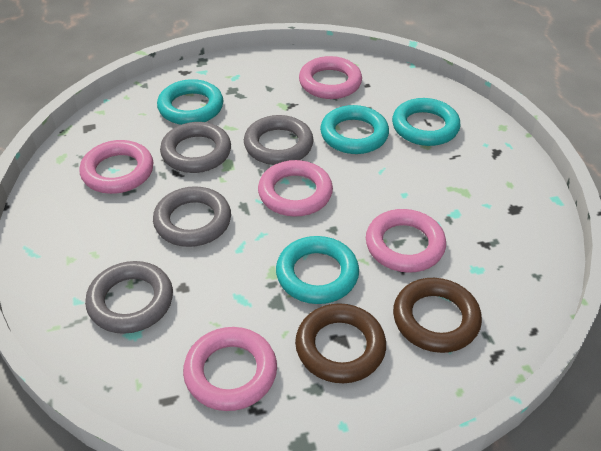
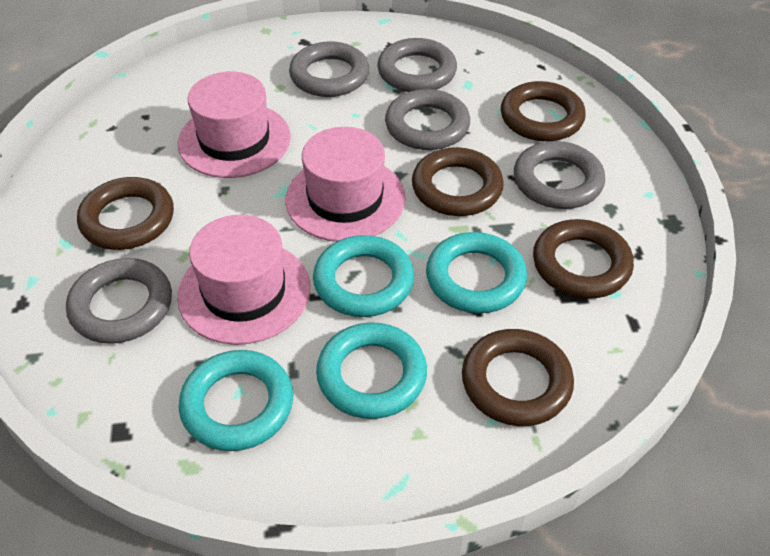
brown ring: 2 -> 5
grey ring: 4 -> 5
pink hat: 0 -> 3
pink ring: 5 -> 0

